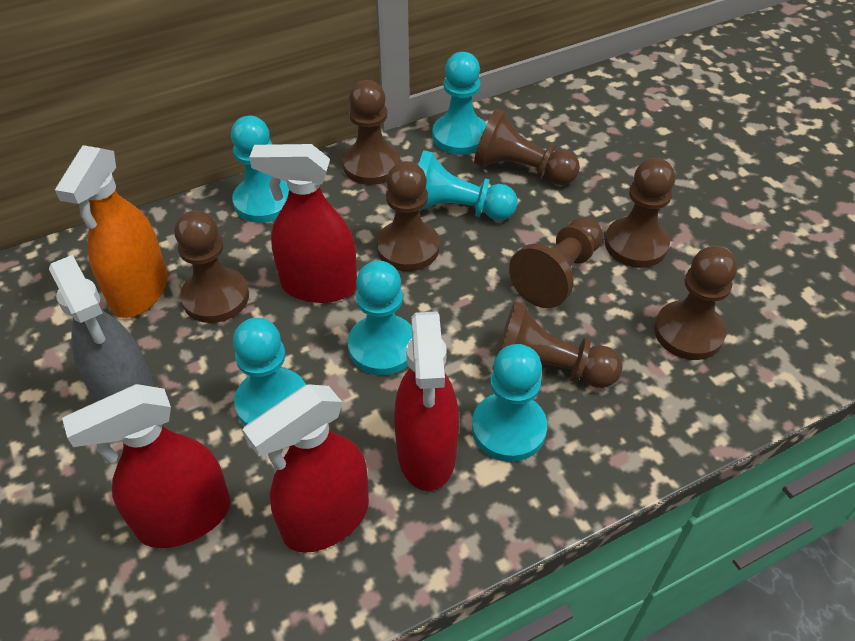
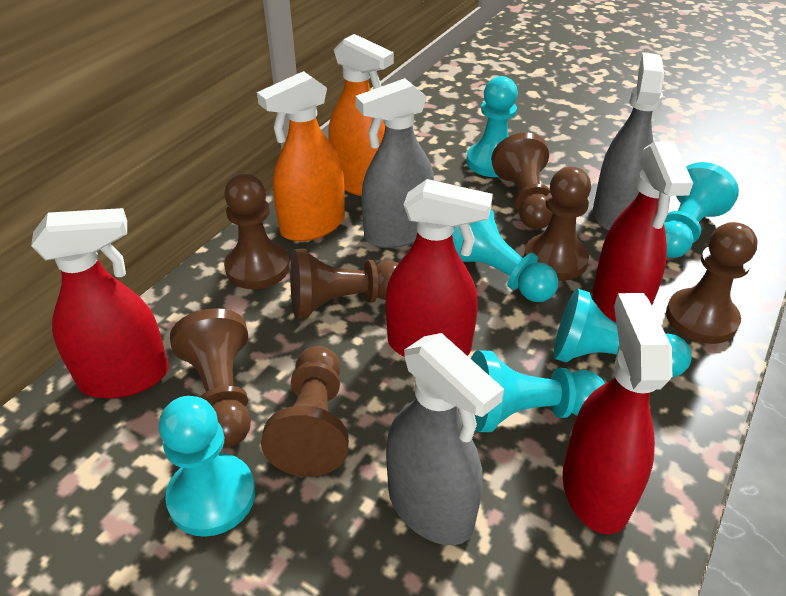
brown pawn: 8 -> 7
grey spray bottle: 1 -> 3
orange spray bottle: 1 -> 2

